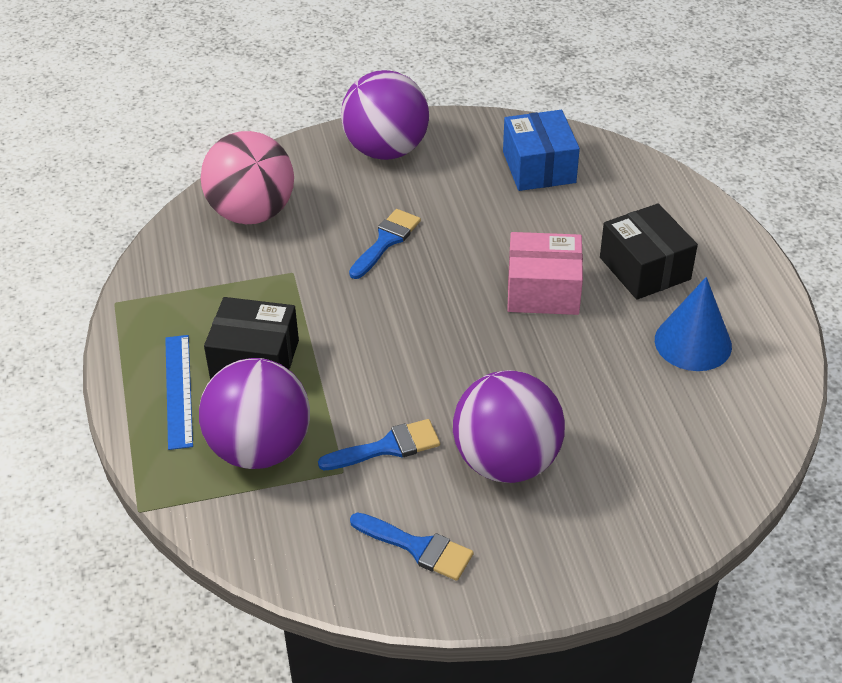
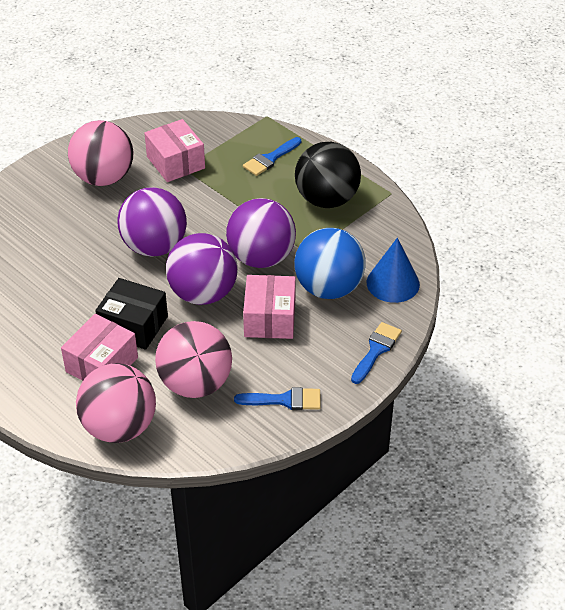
black ball: 0 -> 1
black box: 2 -> 1
blue ball: 0 -> 1
blue box: 1 -> 0
blue ruler: 1 -> 0
pink ball: 1 -> 3
pink box: 1 -> 3

